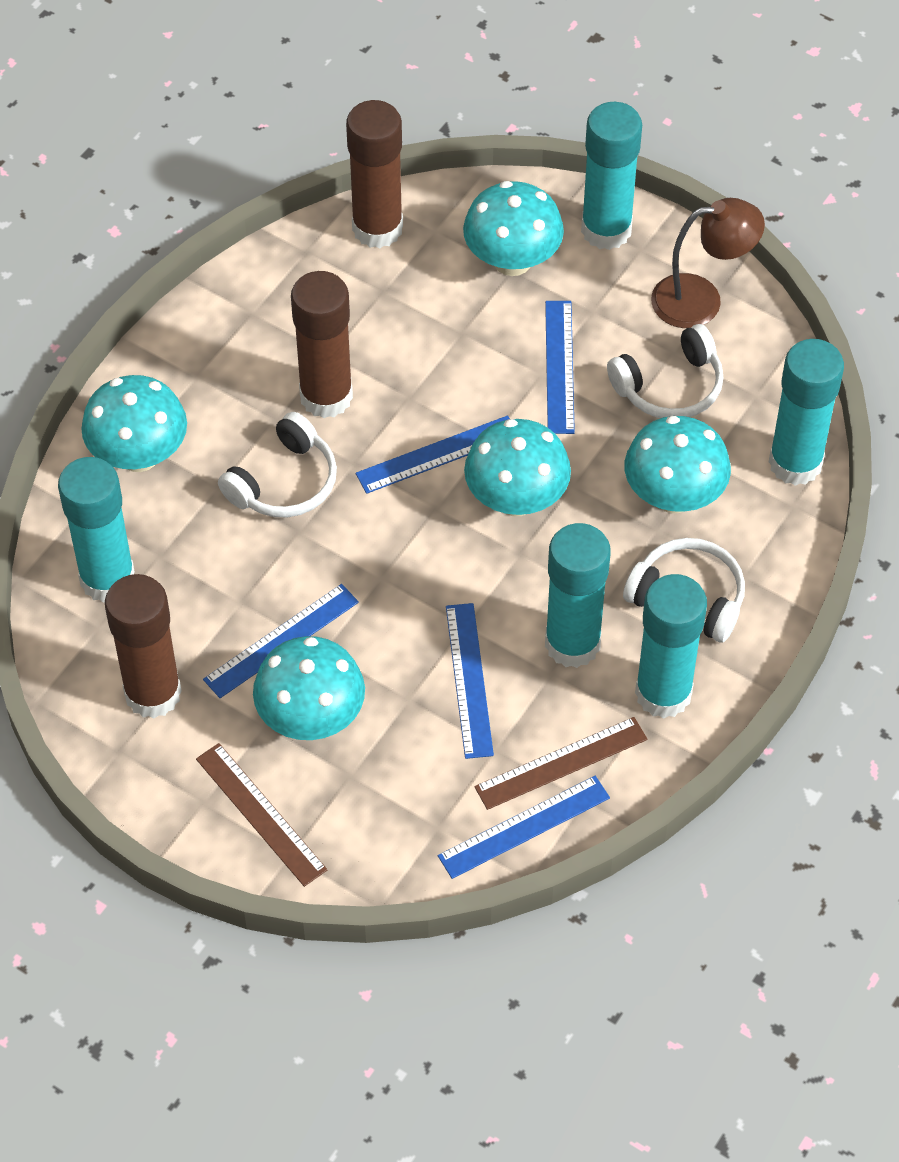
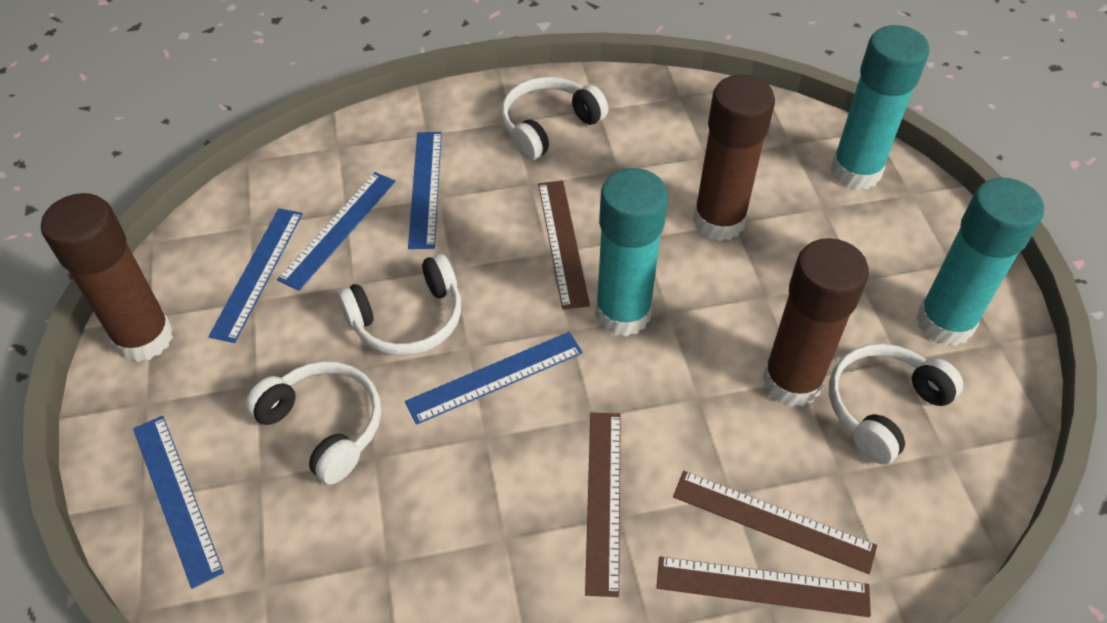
brown lamp: 1 -> 0
brown ruler: 2 -> 4
turquoise glue stick: 5 -> 3
turquoise mushroom: 5 -> 0
white headphones: 3 -> 4

